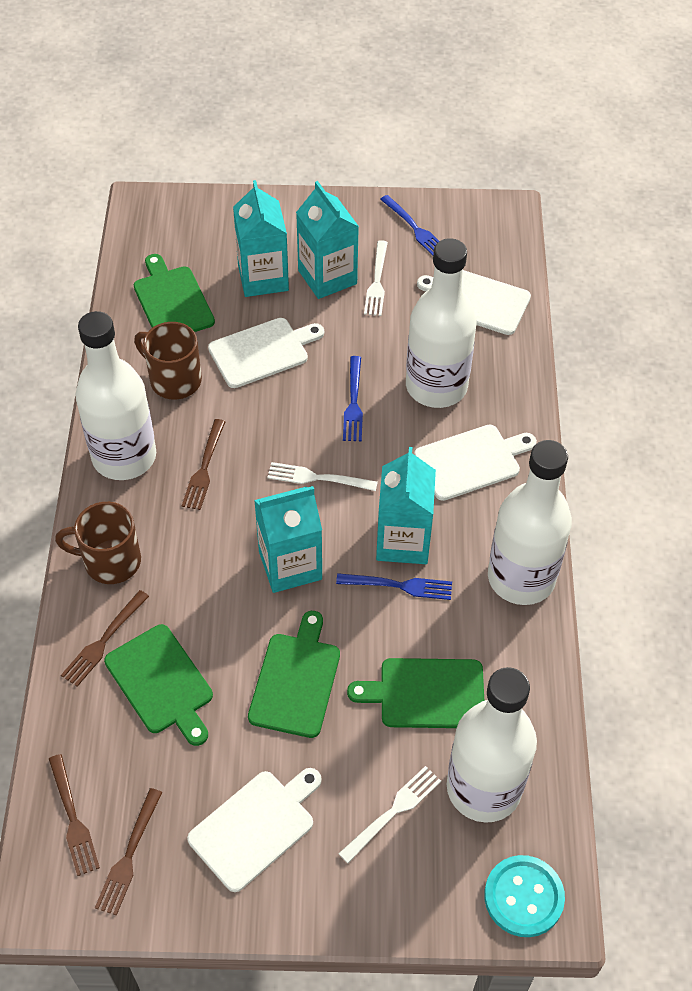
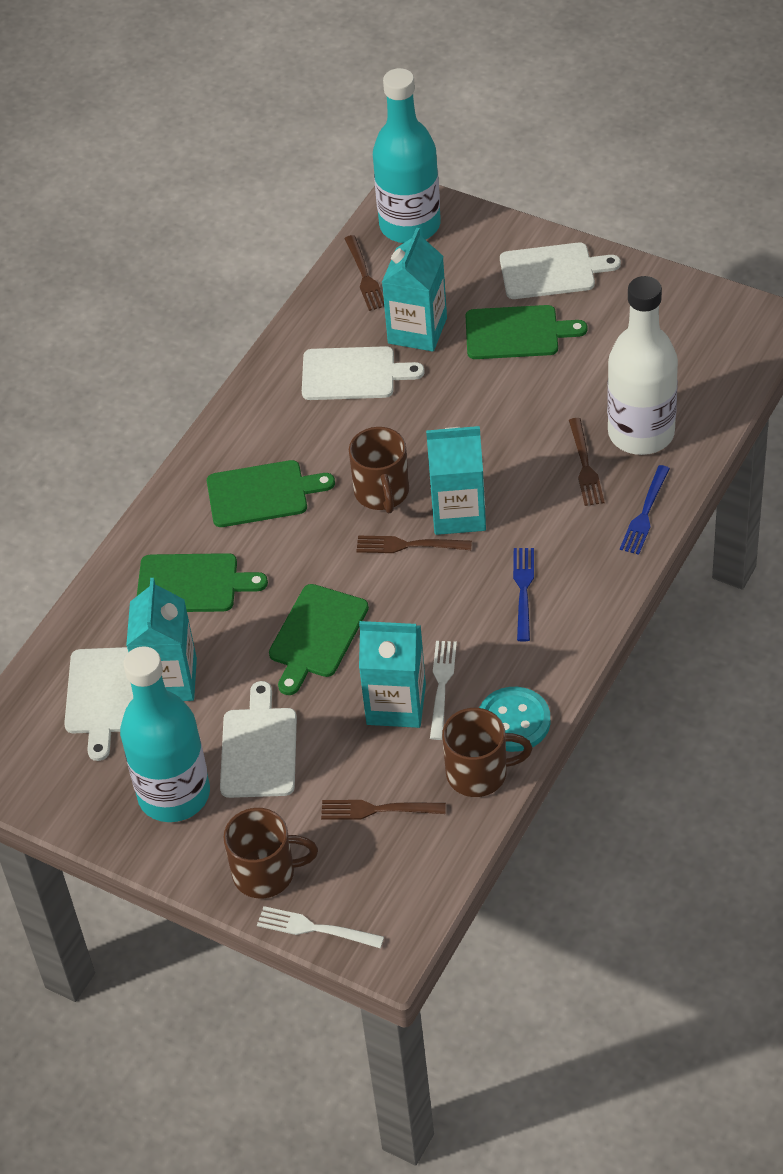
blue fork: 3 -> 2
brown mug: 2 -> 3
turquoise bottle: 0 -> 2
white bottle: 4 -> 1
white fork: 3 -> 2

